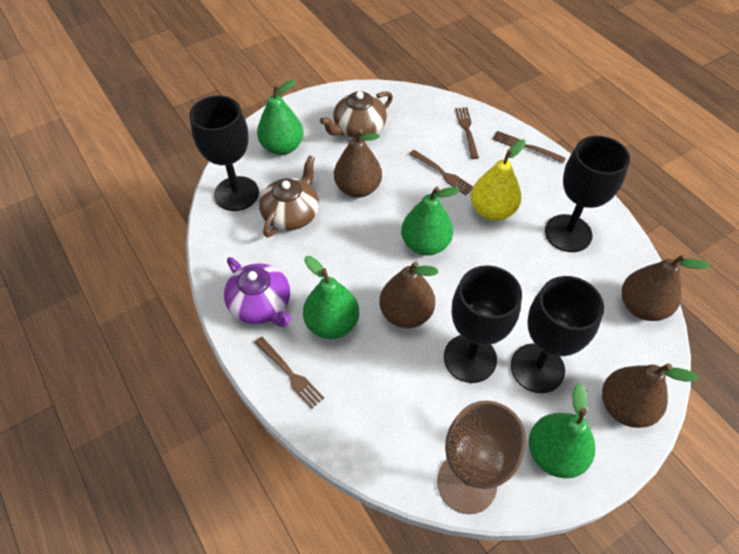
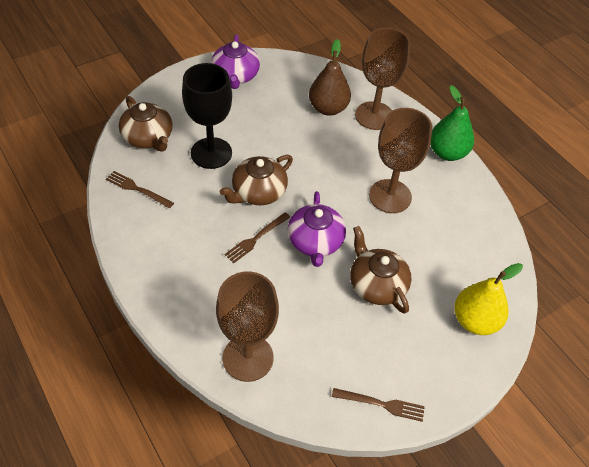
black goblet: 4 -> 1
brown fork: 4 -> 3
brown goblet: 1 -> 3
brown pear: 4 -> 1
brown teapot: 2 -> 3
green pear: 4 -> 1
purple teapot: 1 -> 2

